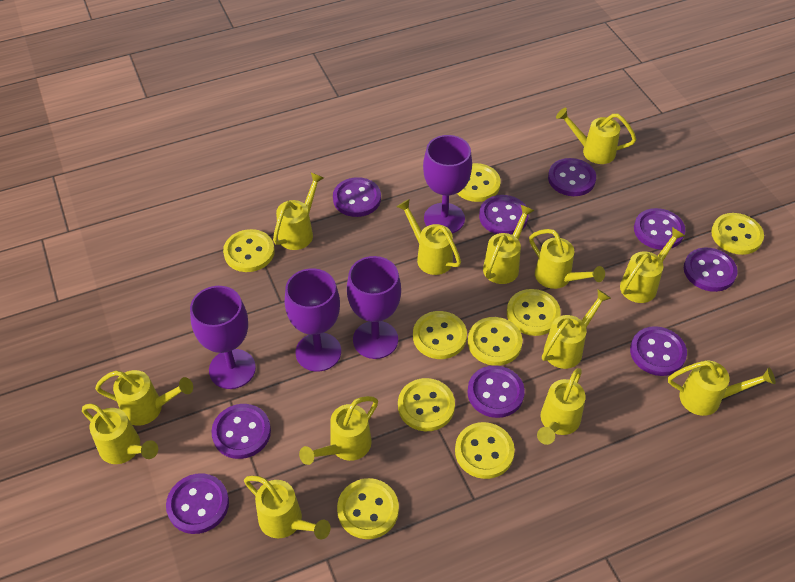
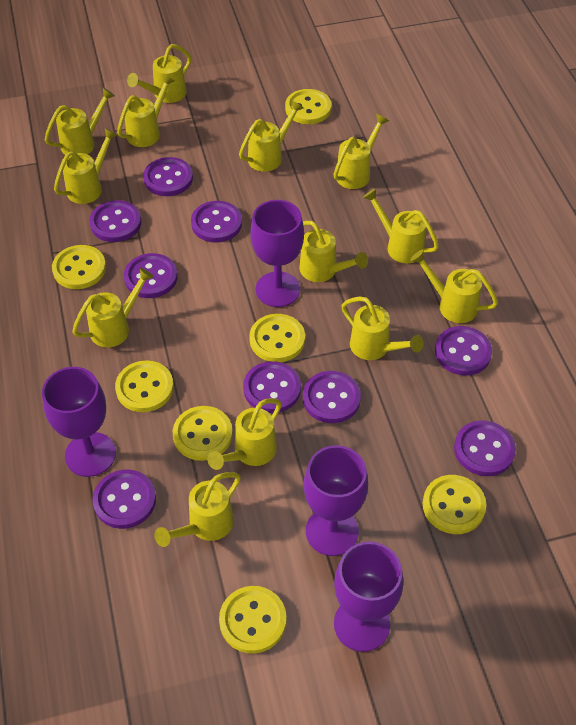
yellow button: 9 -> 7

